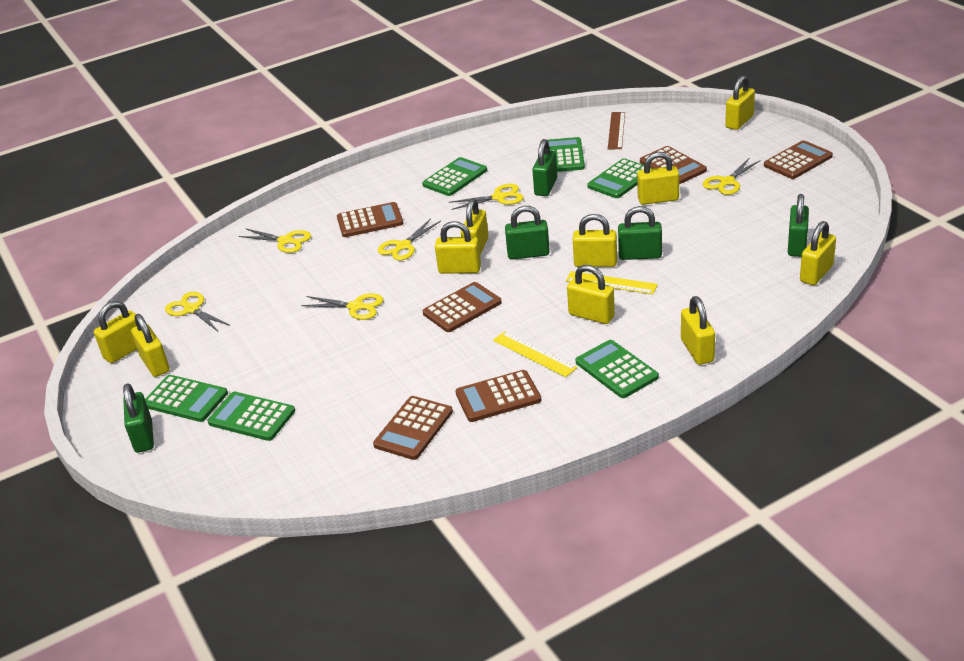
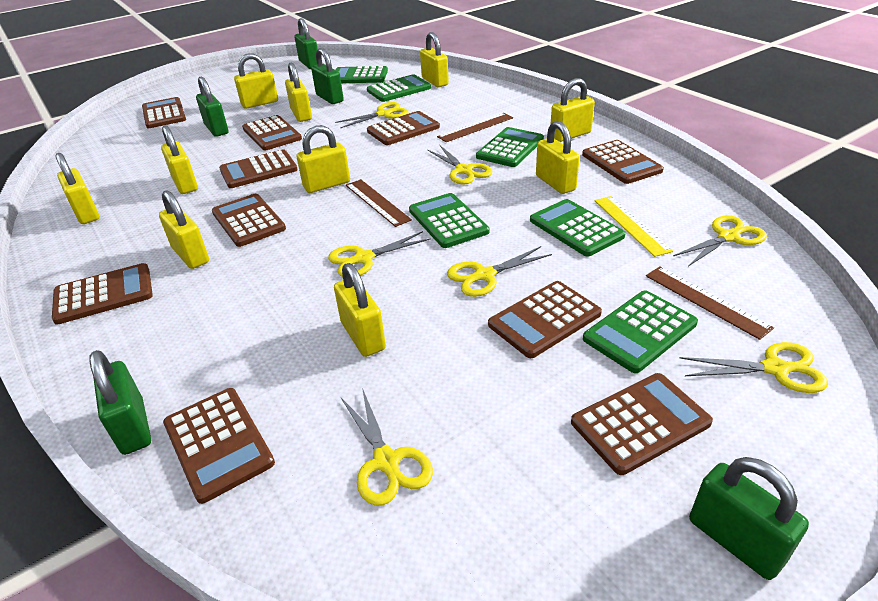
brown calculator: 6 -> 10
brown ruler: 1 -> 3
yellow ruler: 2 -> 1
yellow scissors: 6 -> 7

